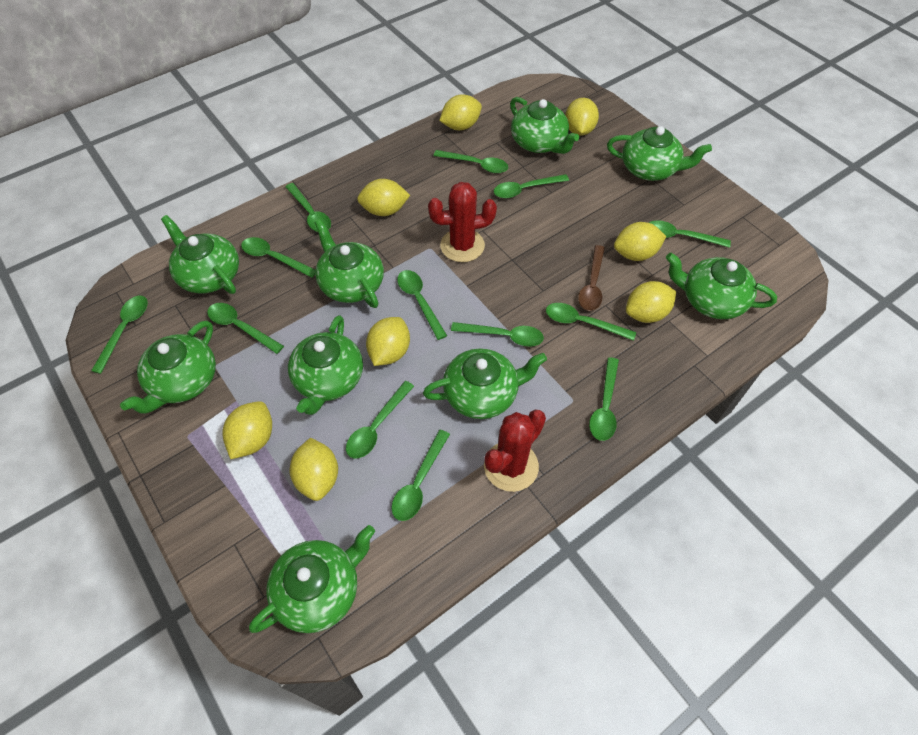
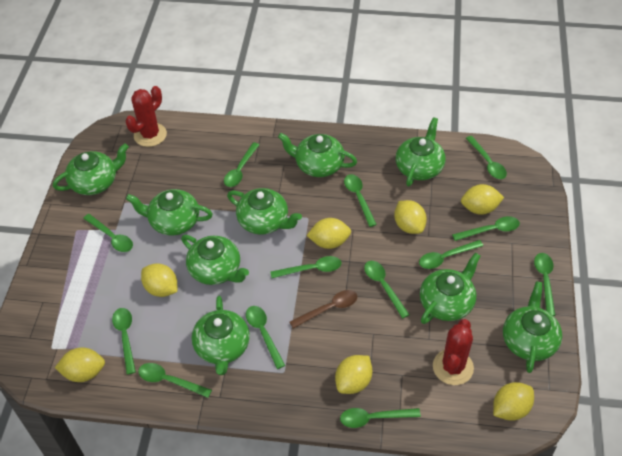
yellow lemon: 8 -> 7

